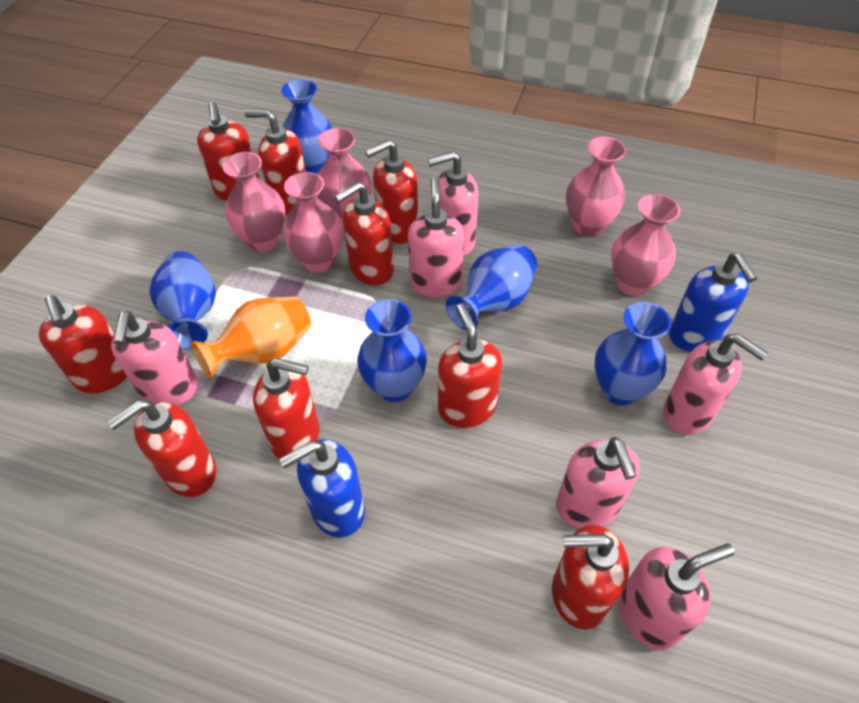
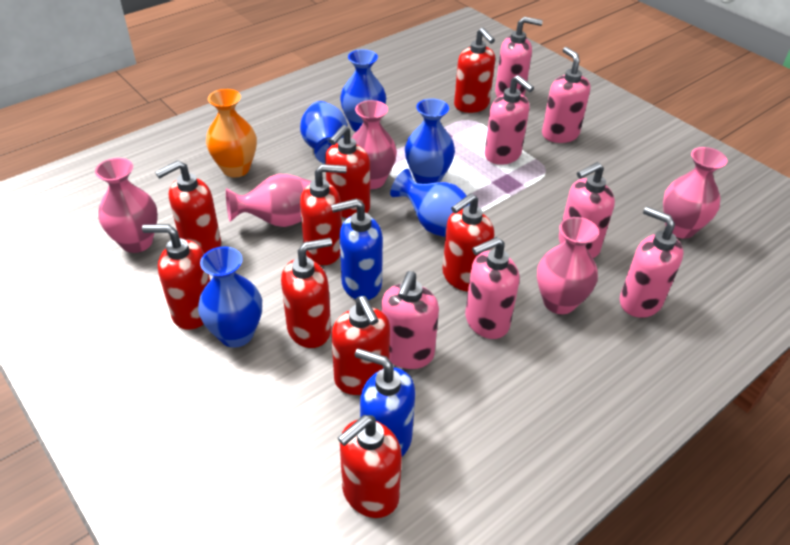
pink soap dispenser: 6 -> 7

